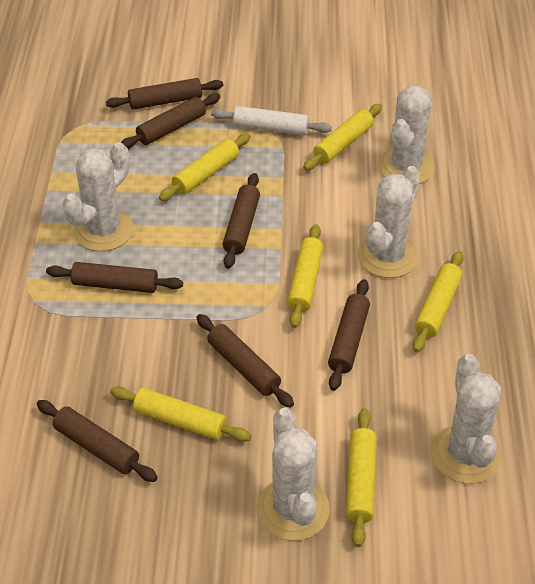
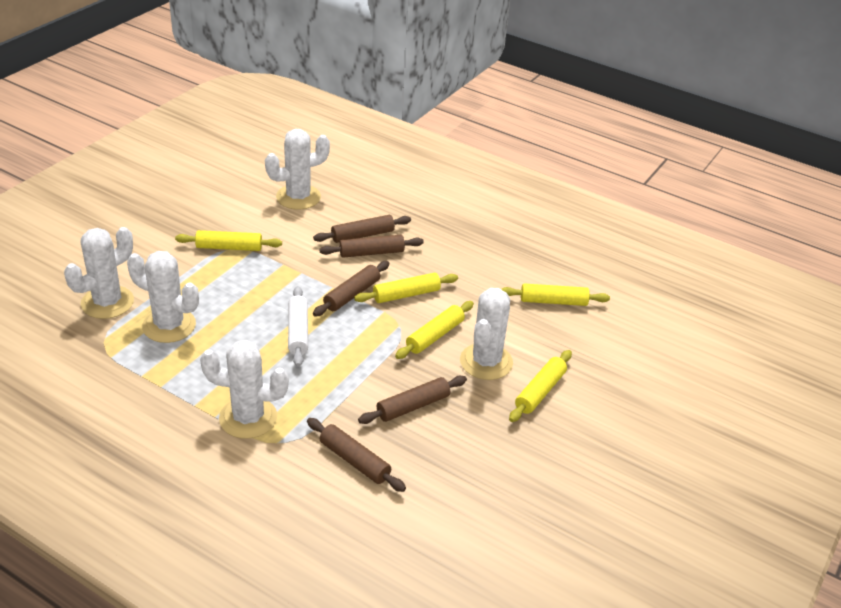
brown rolling pin: 7 -> 5
yellow rolling pin: 6 -> 5

